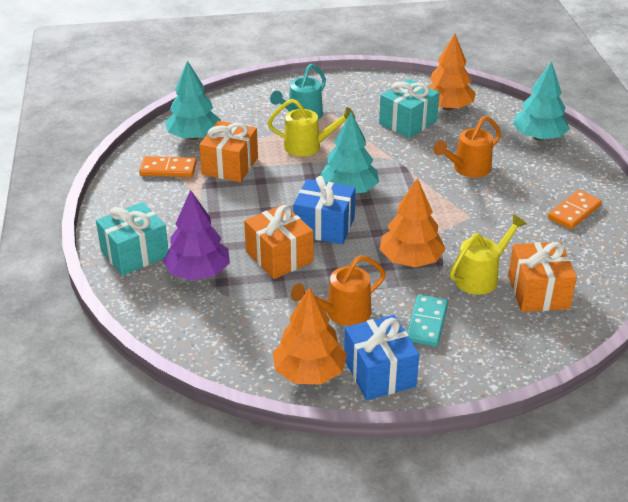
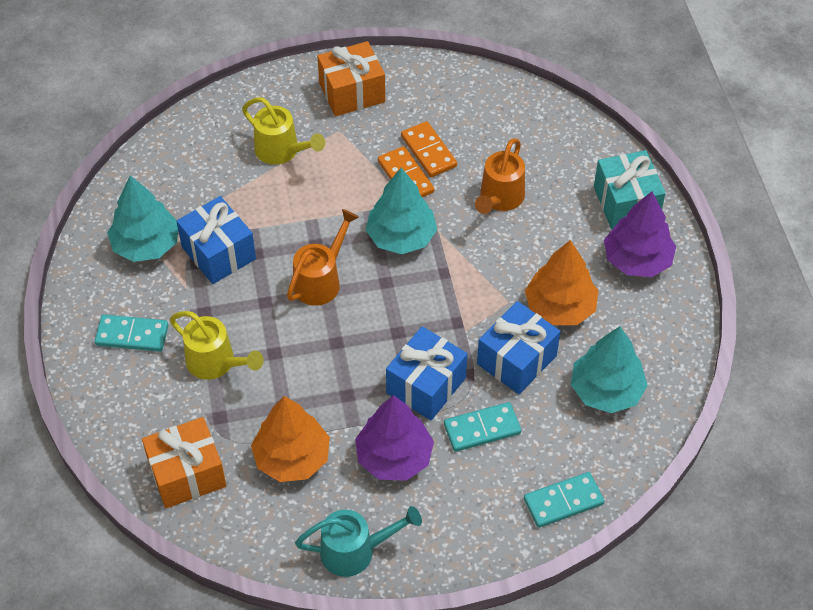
blue gift: 2 -> 3
orange gift: 3 -> 2
orange tree: 3 -> 2
purple tree: 1 -> 2
turquoise domino: 1 -> 3
turquoise gift: 2 -> 1

